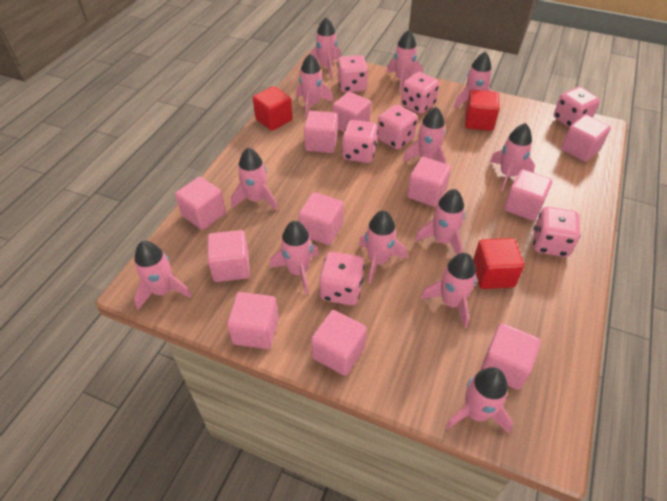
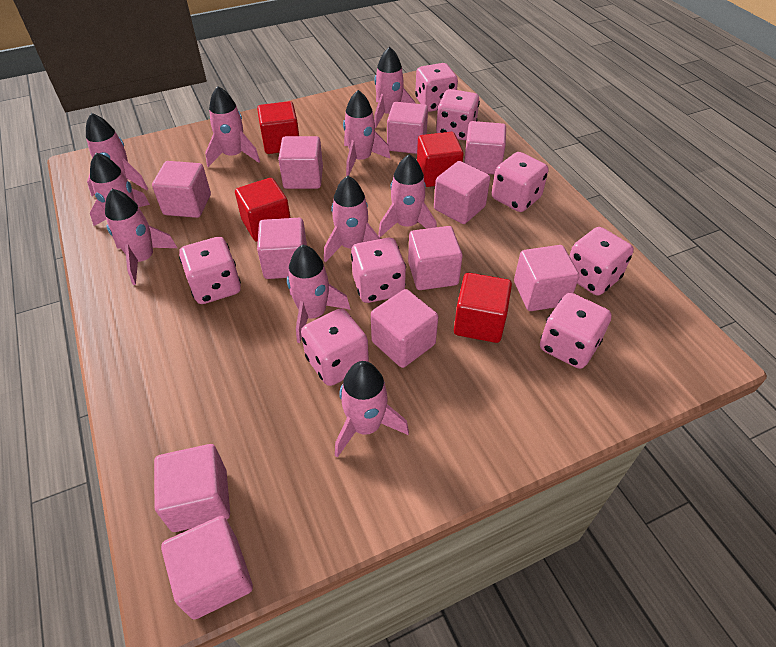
pink dice: 7 -> 8
pink rocket: 13 -> 10
red cube: 3 -> 4

